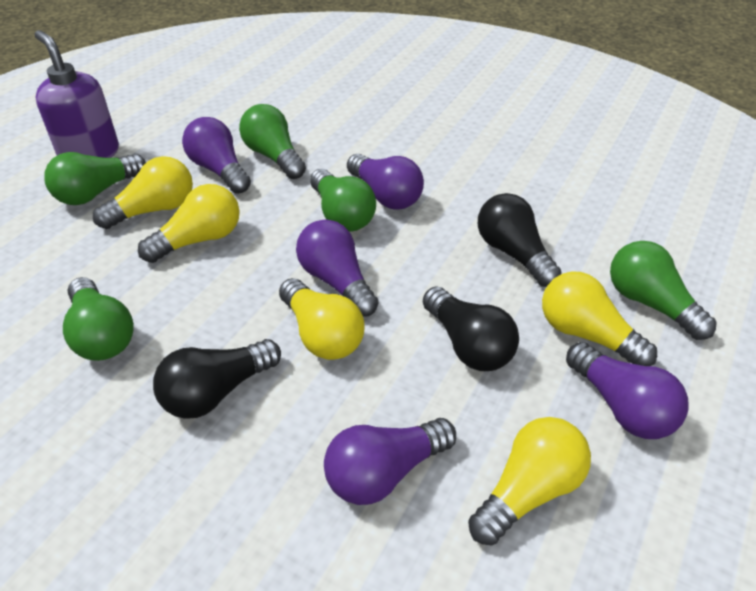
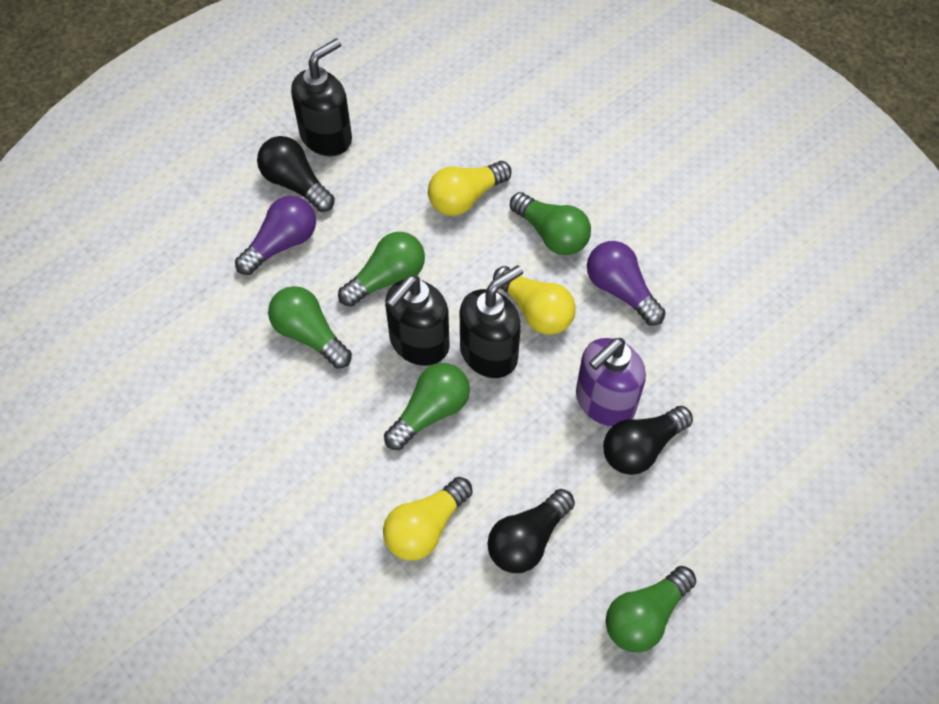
black soap dispenser: 0 -> 3
purple light bulb: 5 -> 2
yellow light bulb: 5 -> 3

